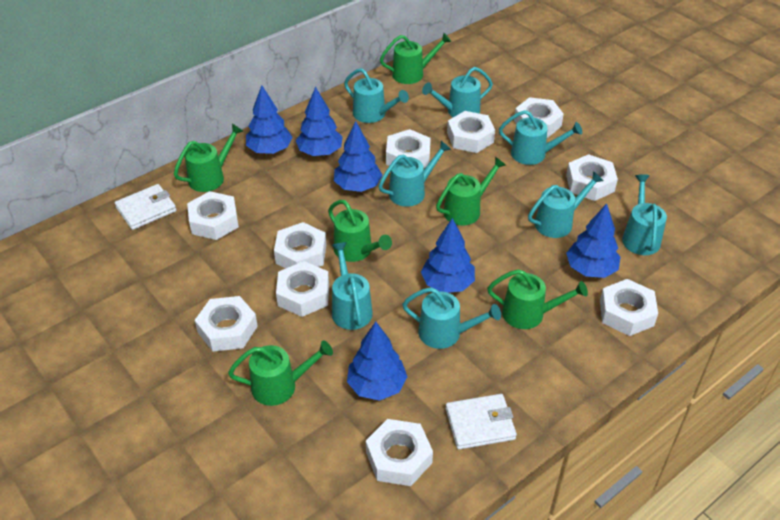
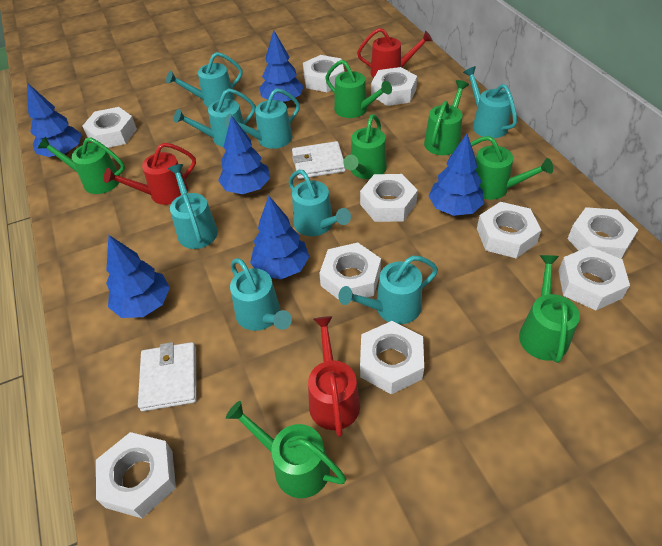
green watering can: 6 -> 7
red watering can: 0 -> 3

